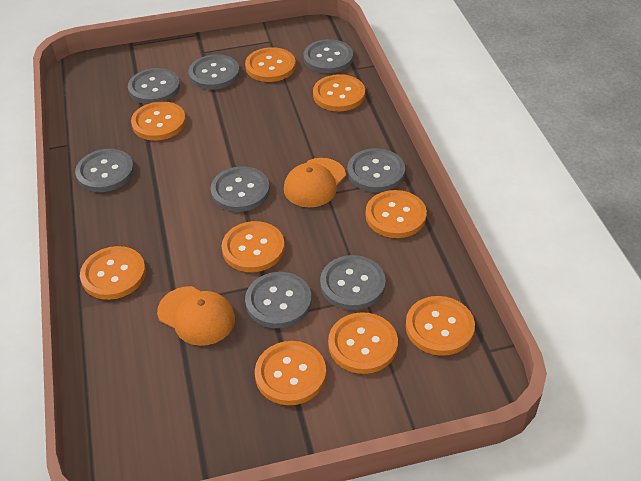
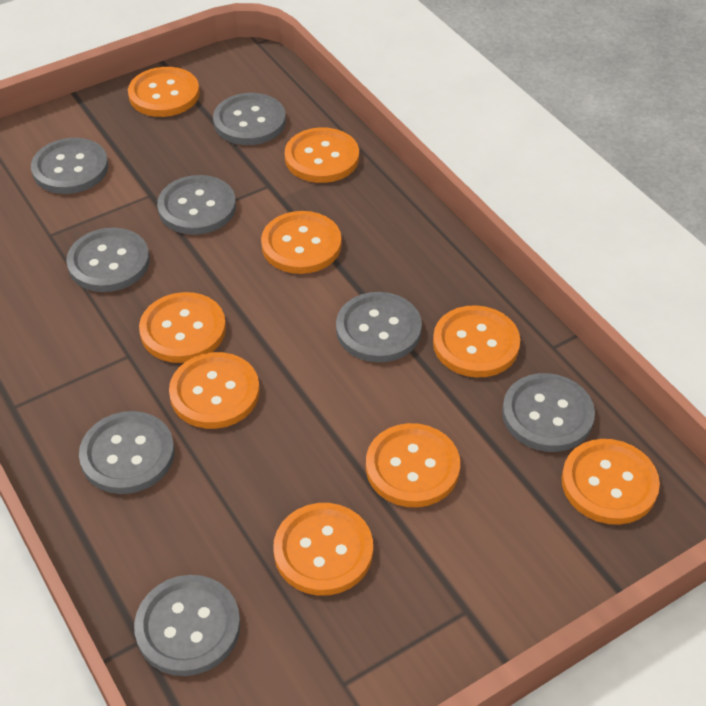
orange cap: 2 -> 0

